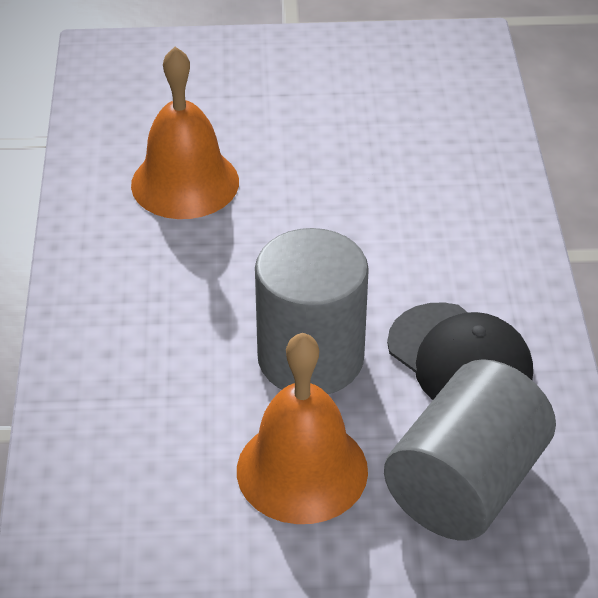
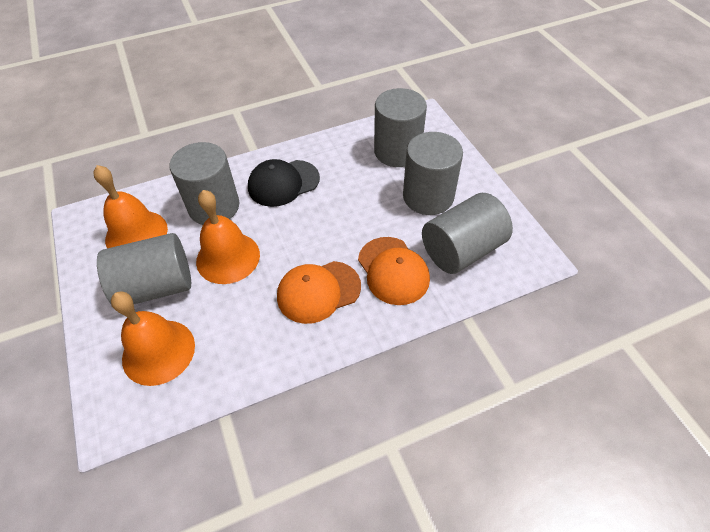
grey cylinder: 2 -> 5
orange bell: 2 -> 3
orange cap: 0 -> 2

